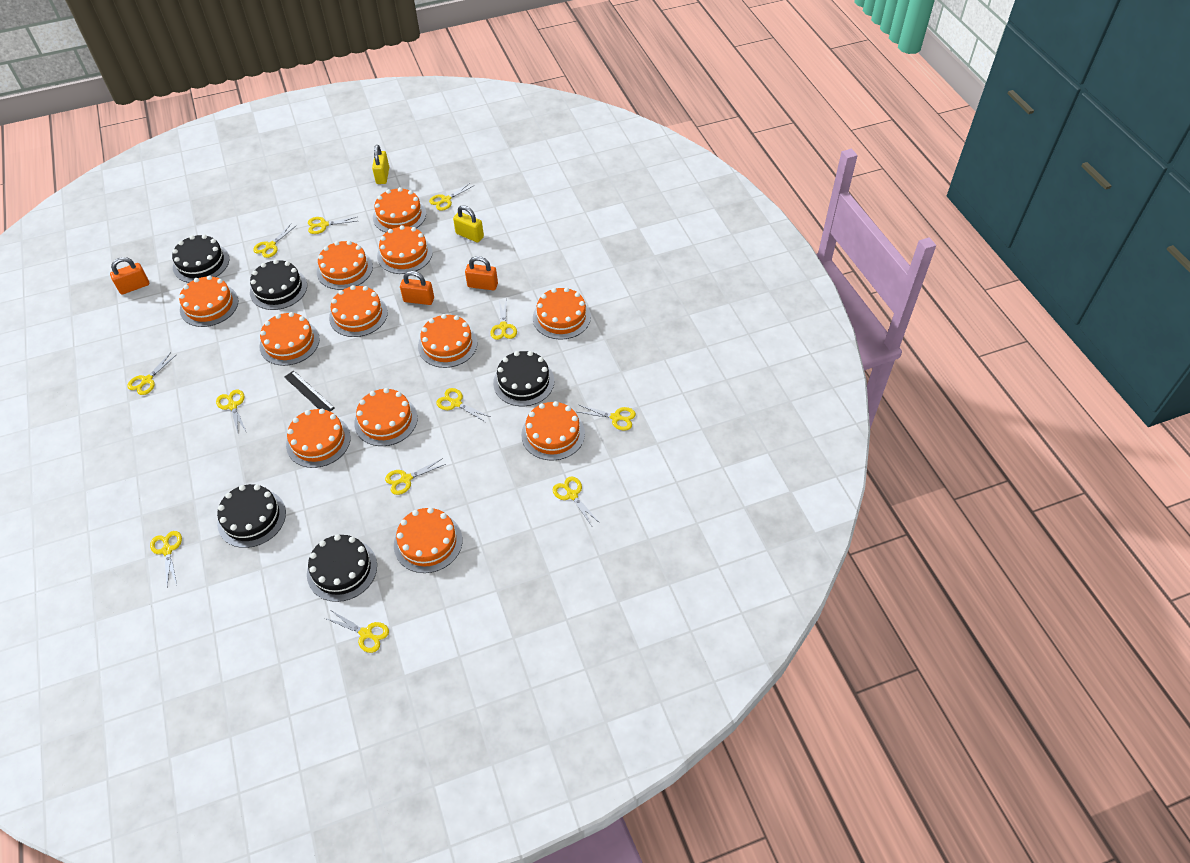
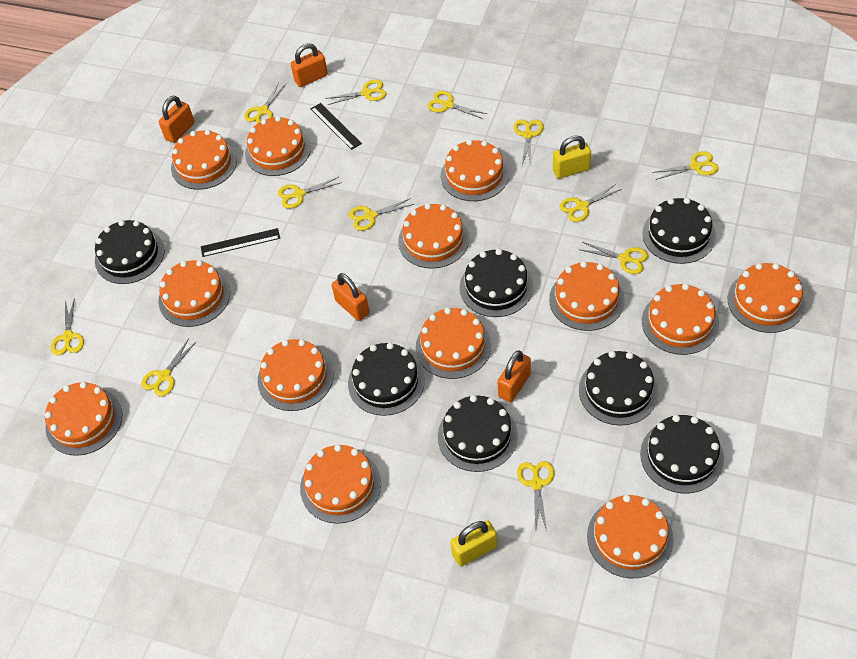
black cake: 5 -> 7
black ruler: 1 -> 2
orange cake: 12 -> 13
orange padlock: 3 -> 4

